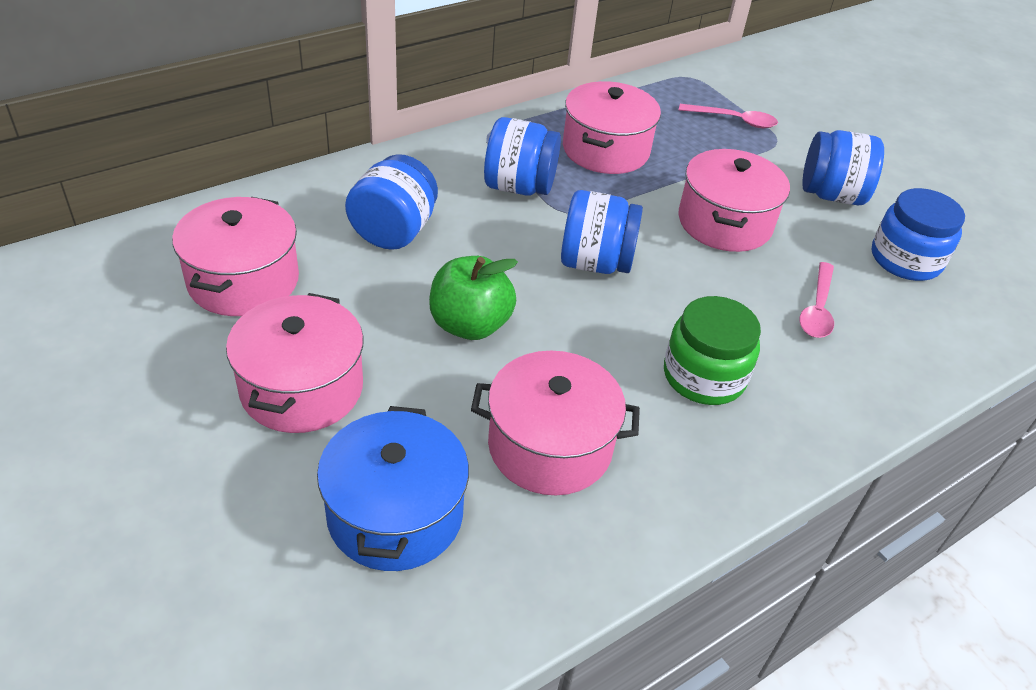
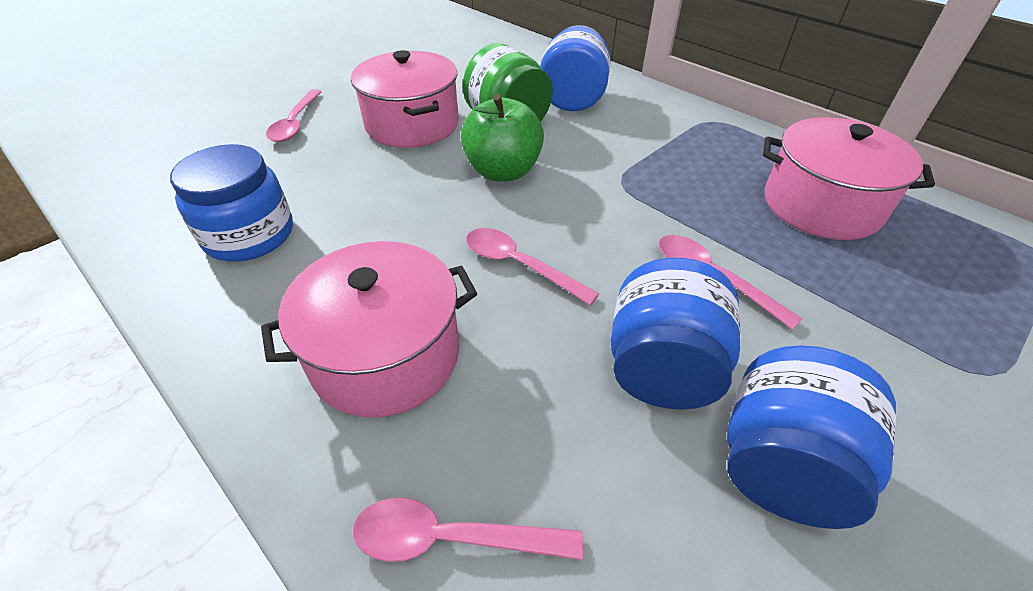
blue jar: 5 -> 4
blue pot: 1 -> 0
pink pot: 5 -> 3
pink spoon: 2 -> 4

